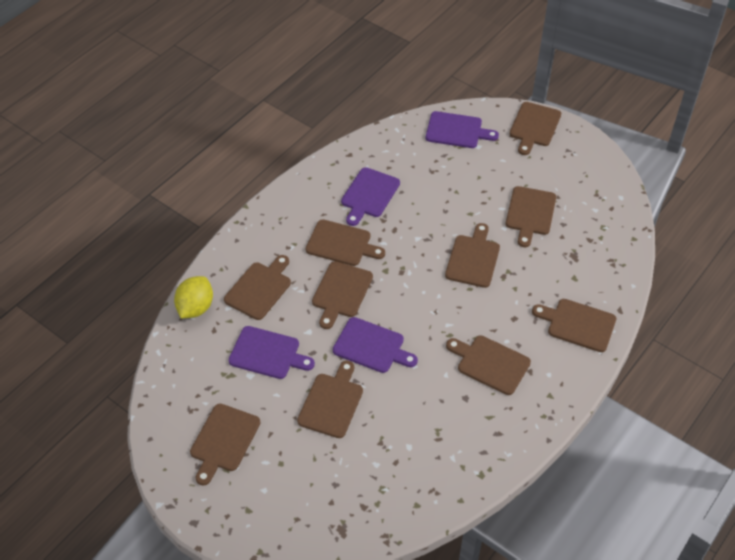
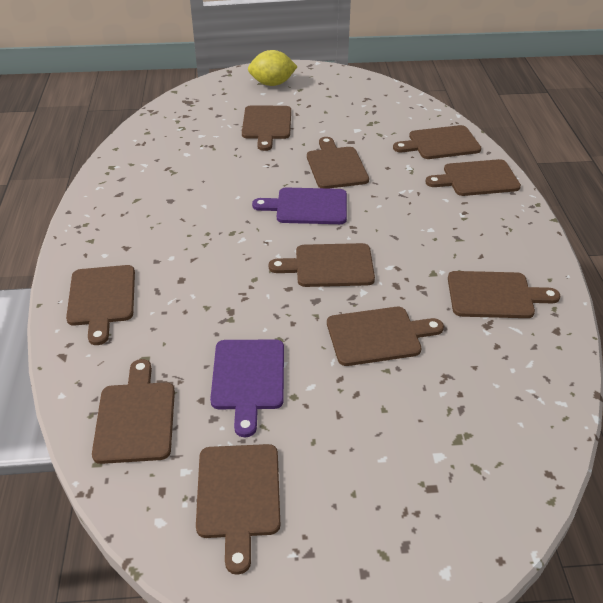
purple cutting board: 4 -> 2

